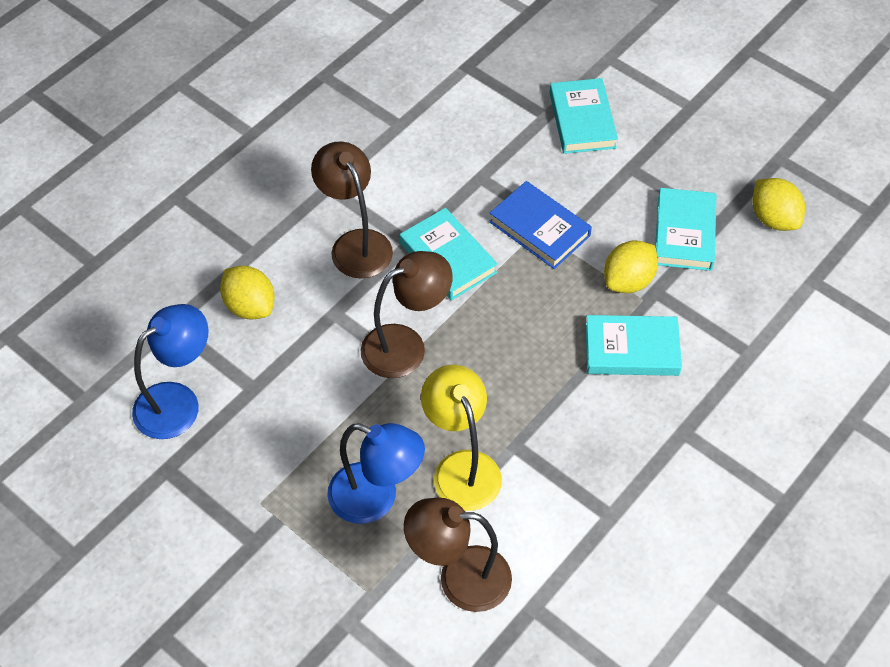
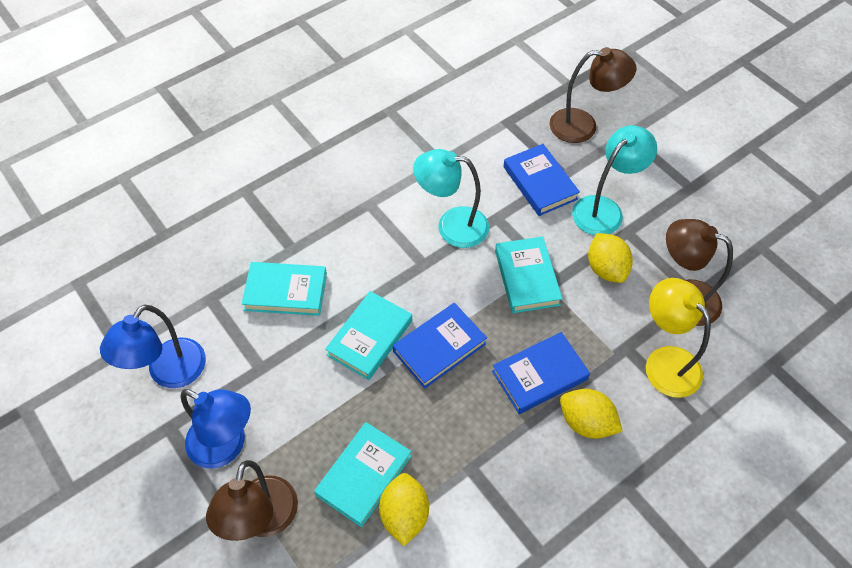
blue book: 1 -> 3
turquoise lamp: 0 -> 2

